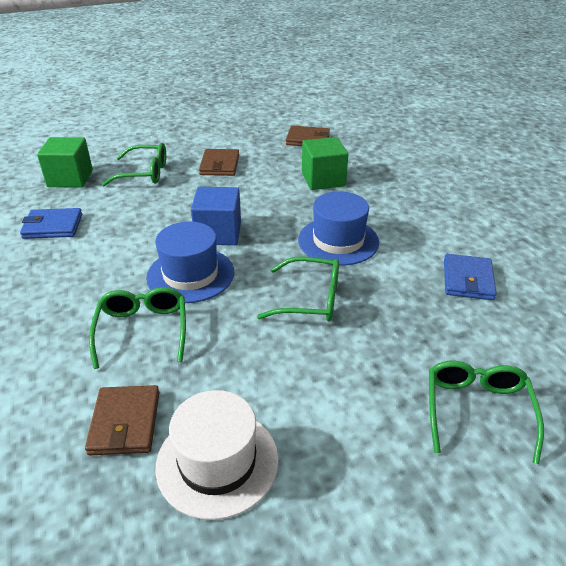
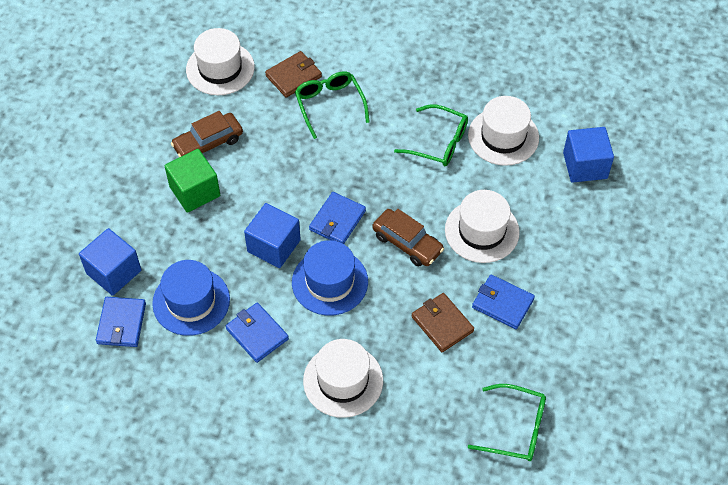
blue cube: 1 -> 3
blue wallet: 2 -> 4
brown car: 0 -> 2
brown wallet: 3 -> 2
green cube: 2 -> 1
green glasses: 4 -> 3
white hat: 1 -> 4

